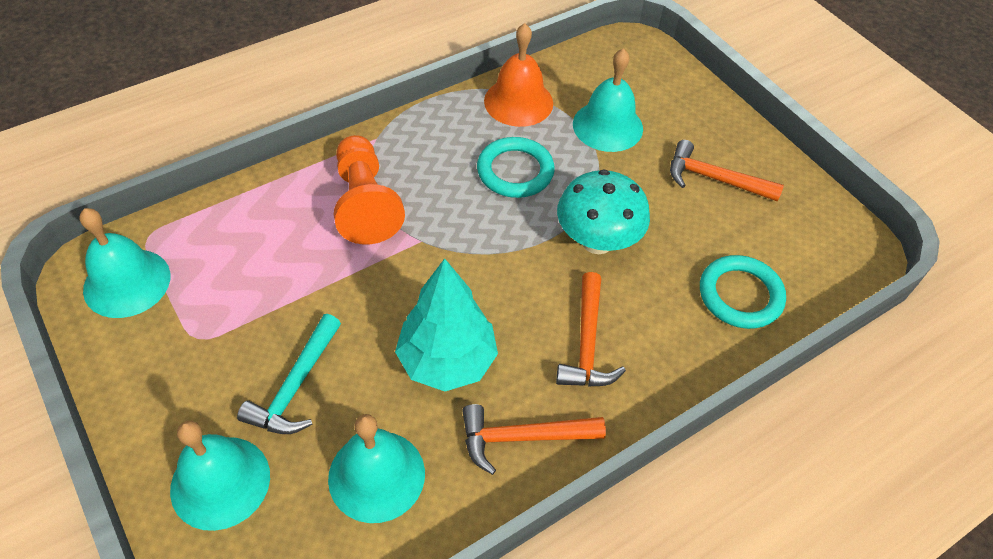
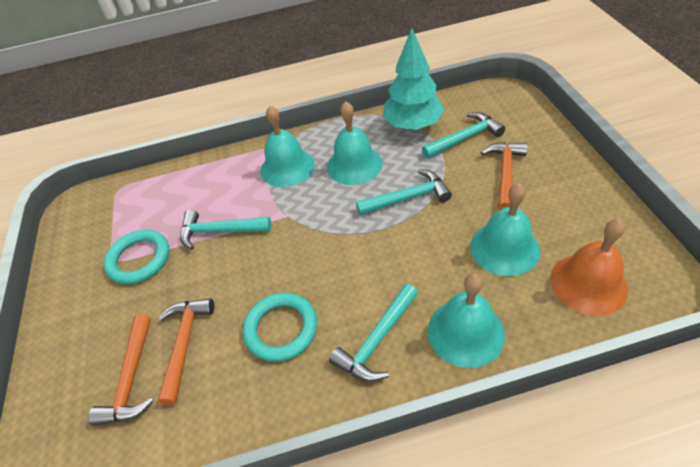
orange pawn: 1 -> 0
turquoise hammer: 1 -> 4
turquoise mushroom: 1 -> 0

